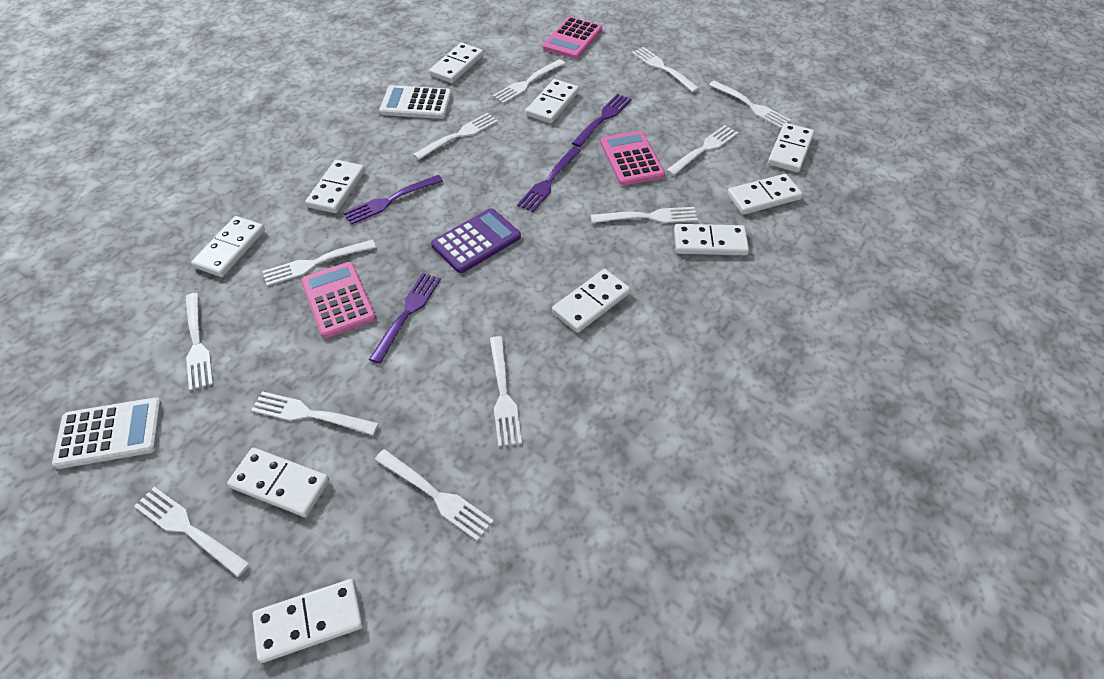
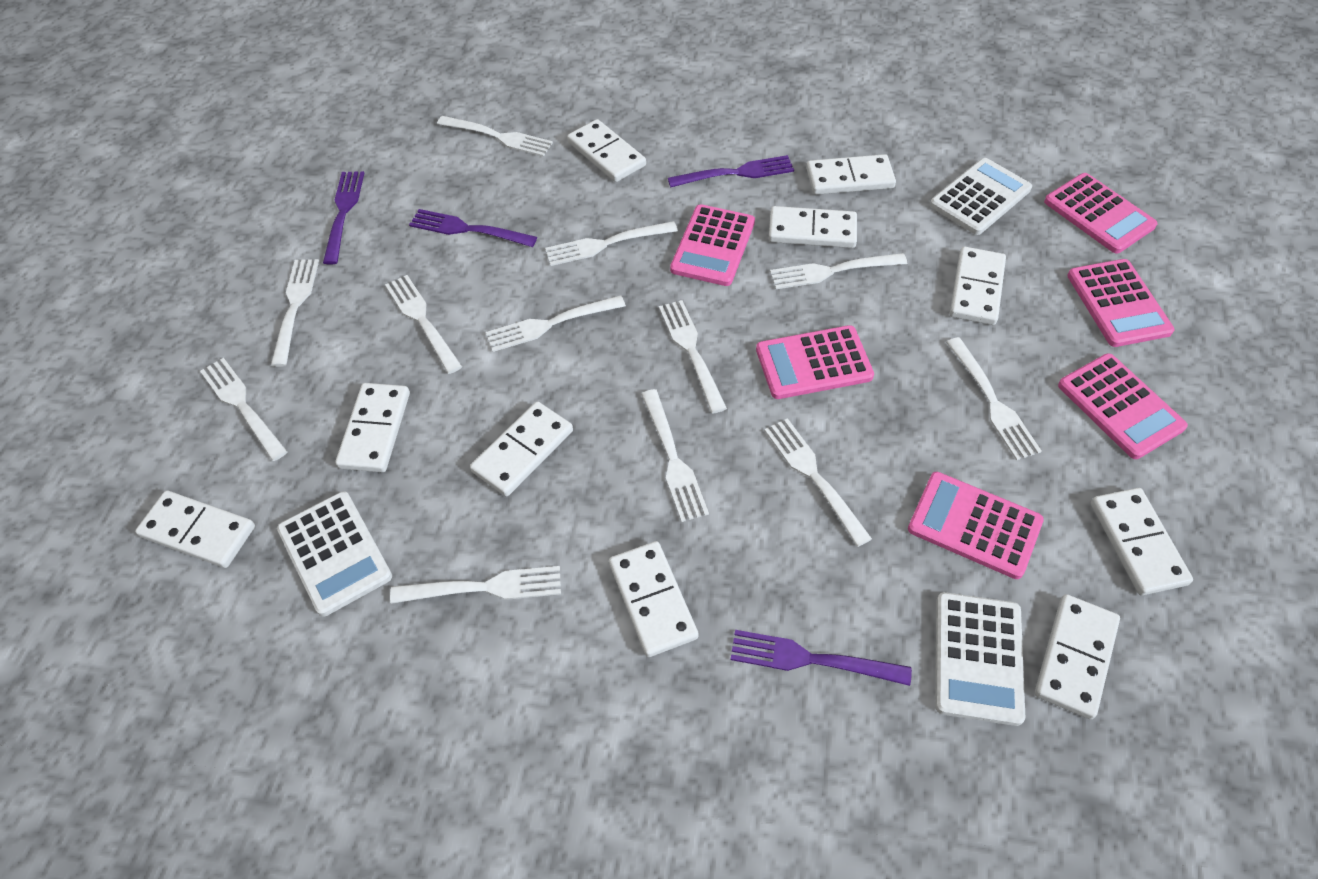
pink calculator: 3 -> 6
purple calculator: 1 -> 0
white calculator: 2 -> 3

